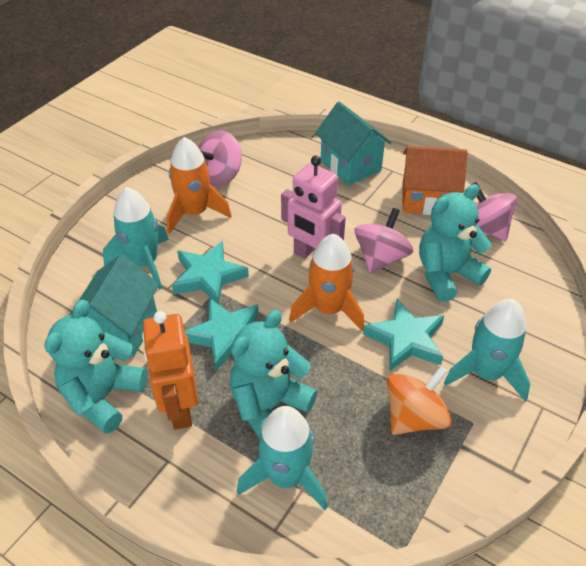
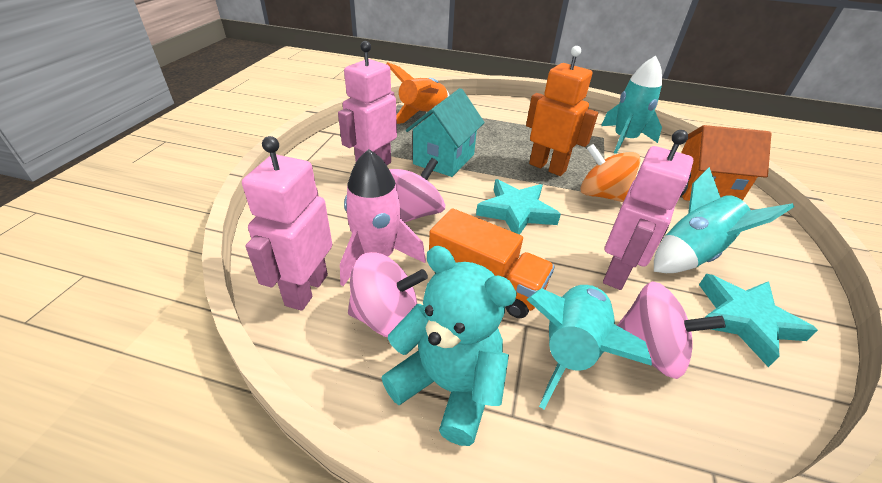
orange rocket: 2 -> 1
orange truck: 0 -> 1
pink robot: 1 -> 3
pink rocket: 0 -> 1
turquoise house: 2 -> 1
turquoise star: 3 -> 2
turquoise teddy bear: 3 -> 1

